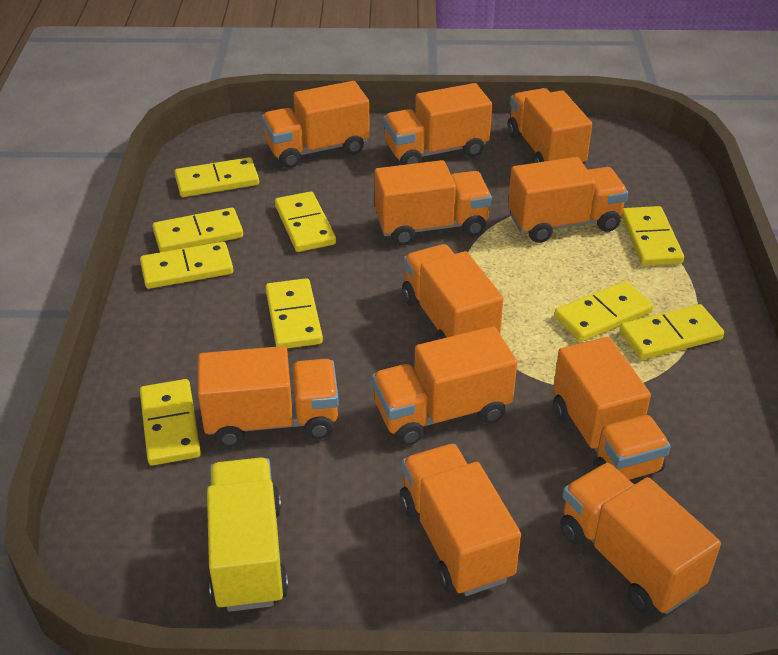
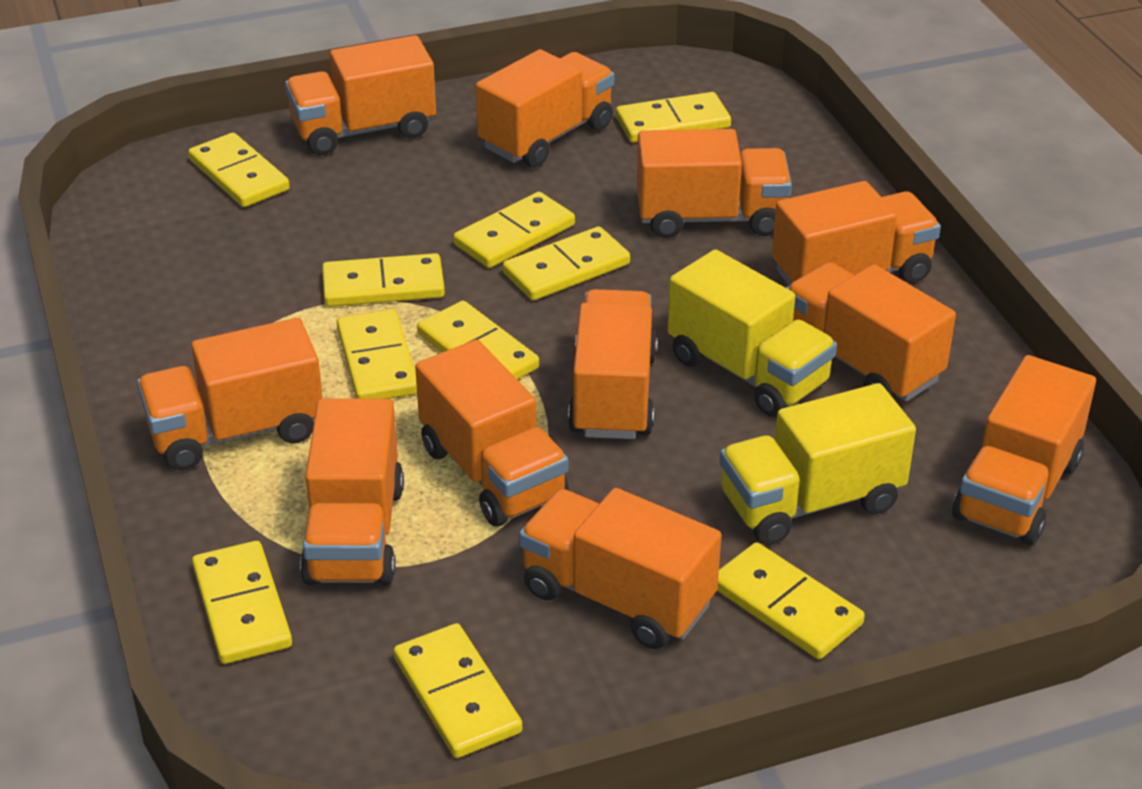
yellow domino: 9 -> 10
yellow truck: 1 -> 2

